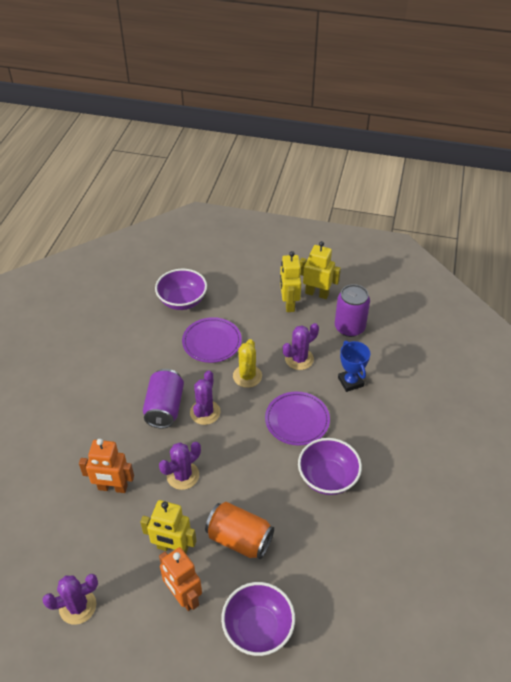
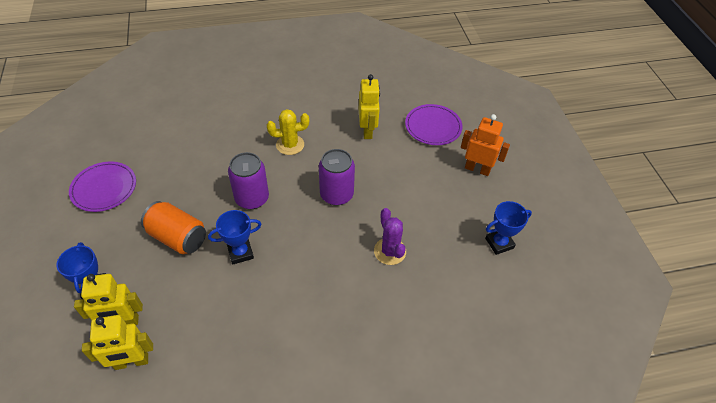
blue trophy: 1 -> 3
orange robot: 2 -> 1
purple bowl: 3 -> 0
purple cactus: 4 -> 1

